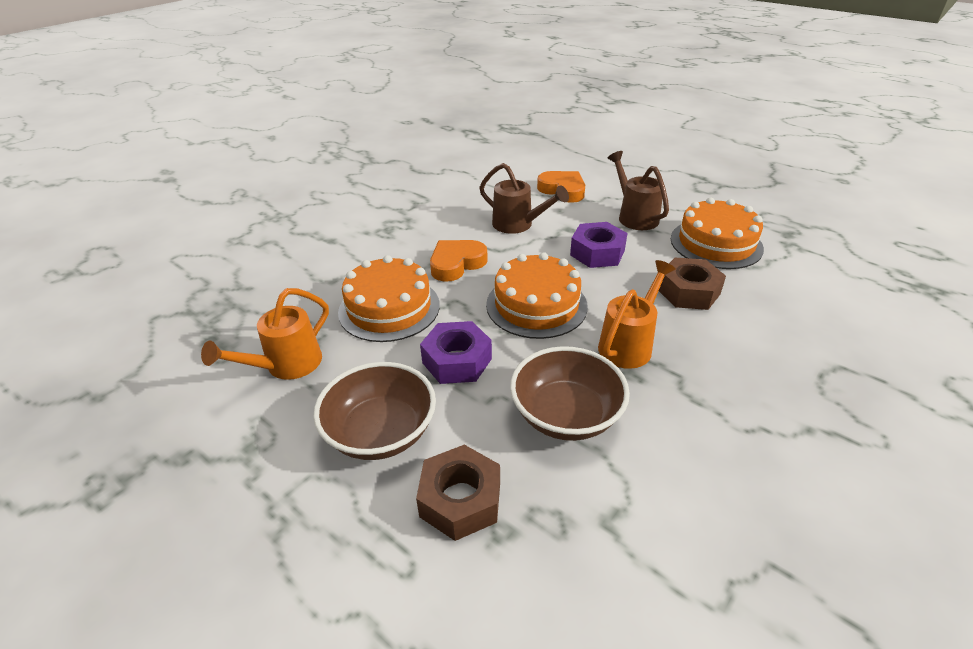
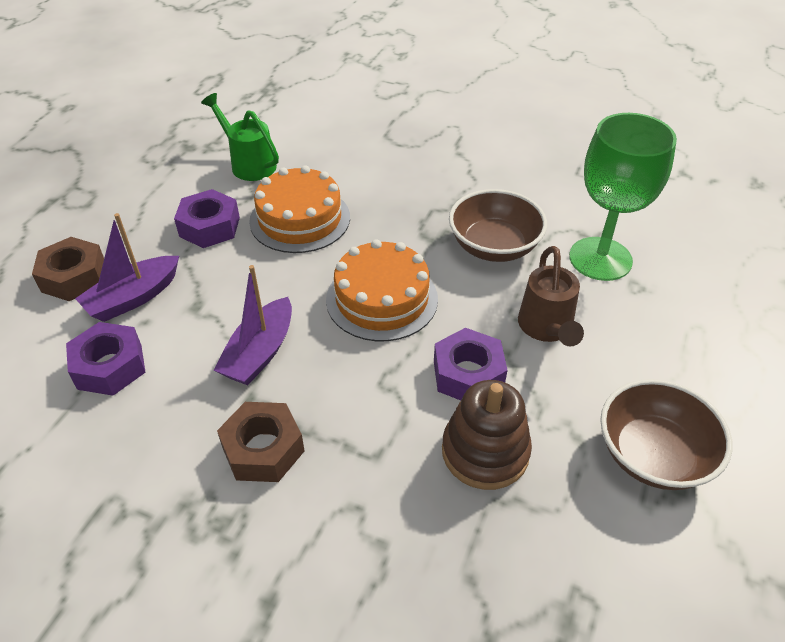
brown stacking toy: 0 -> 1
brown watering can: 2 -> 1
green goblet: 0 -> 1
green watering can: 0 -> 1
orange cake: 3 -> 2
orange heart: 2 -> 0
orange watering can: 2 -> 0
purple boat: 0 -> 2
purple nut: 2 -> 3

